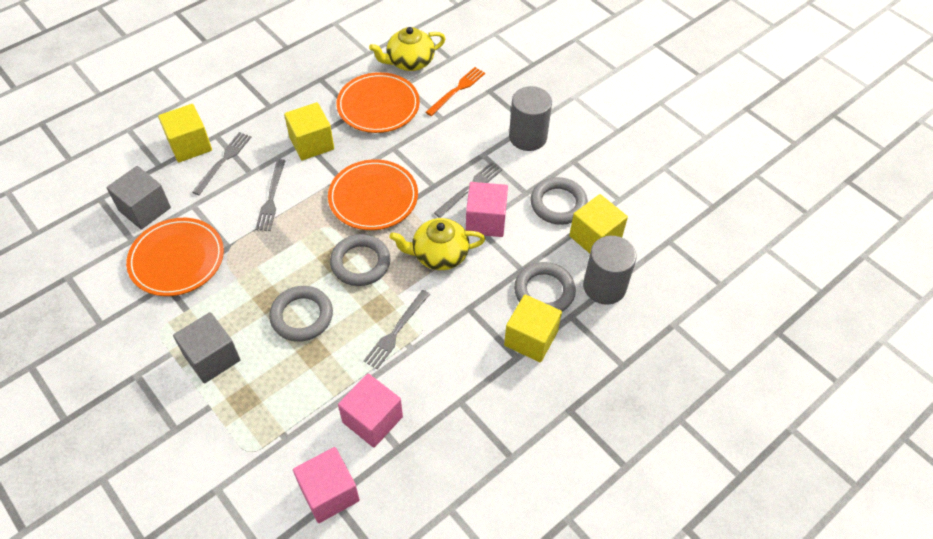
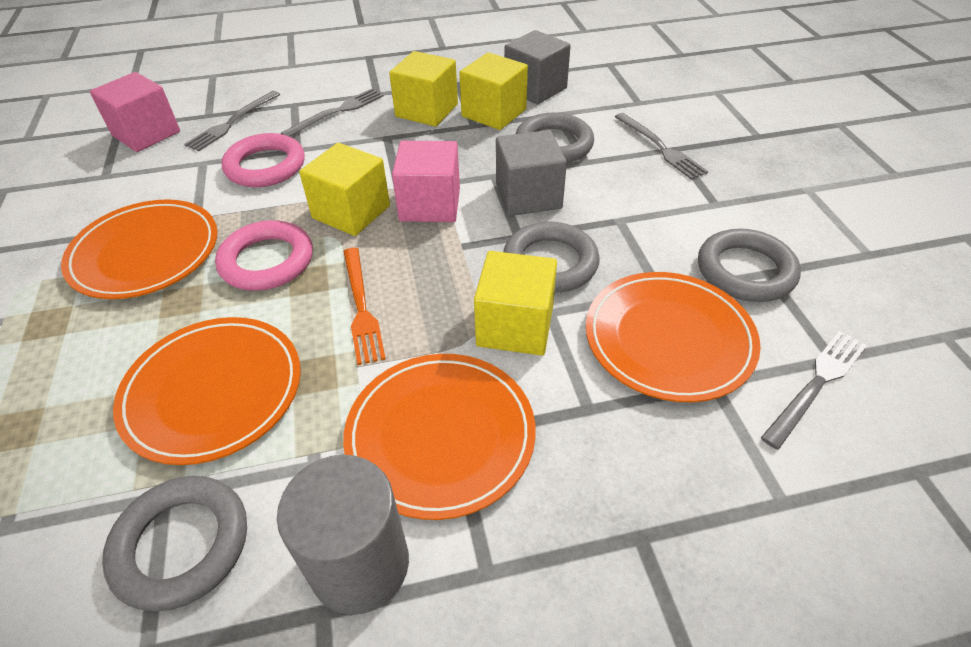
grey cylinder: 2 -> 1
orange plate: 3 -> 4
pink cube: 3 -> 2
pink ring: 0 -> 2
yellow teapot: 2 -> 0

